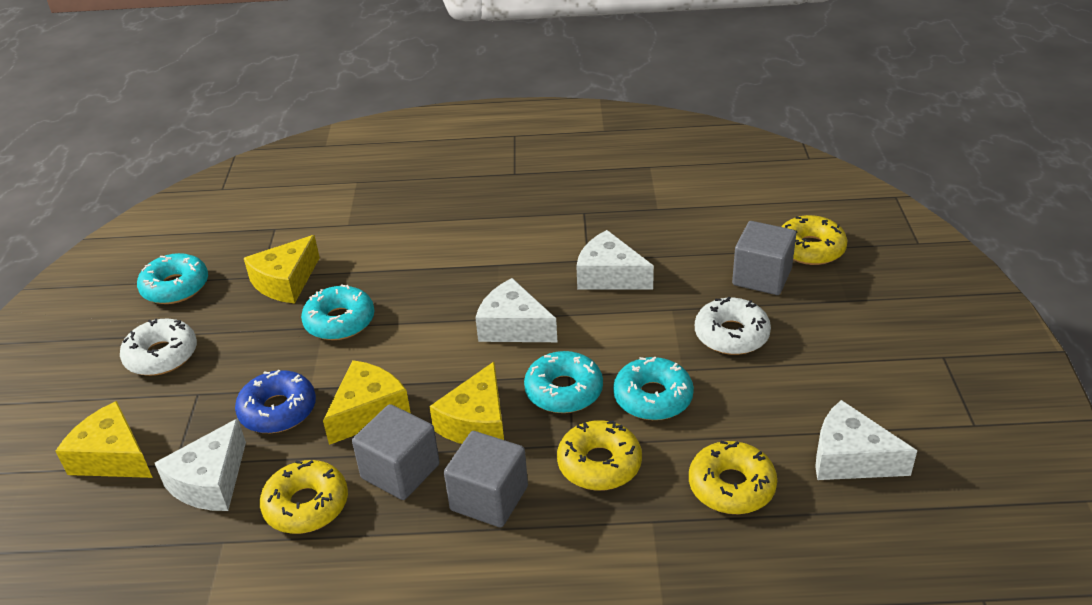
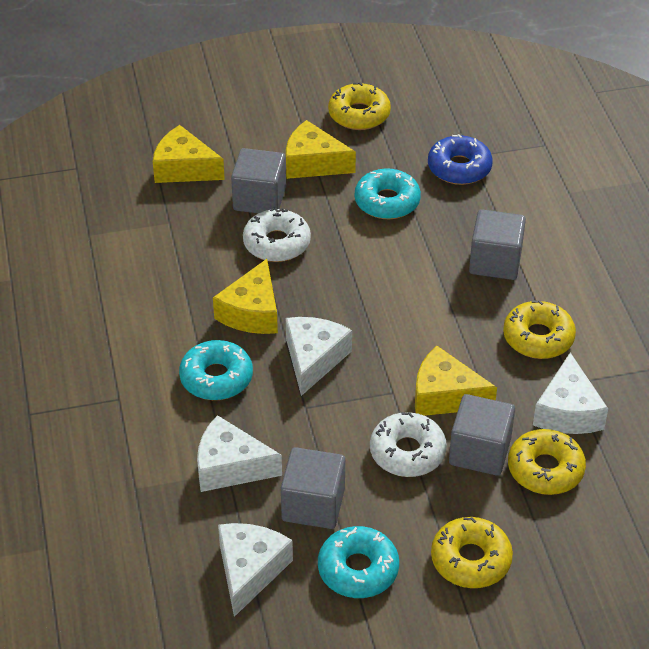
grey cube: 3 -> 4
turquoise donut: 4 -> 3

